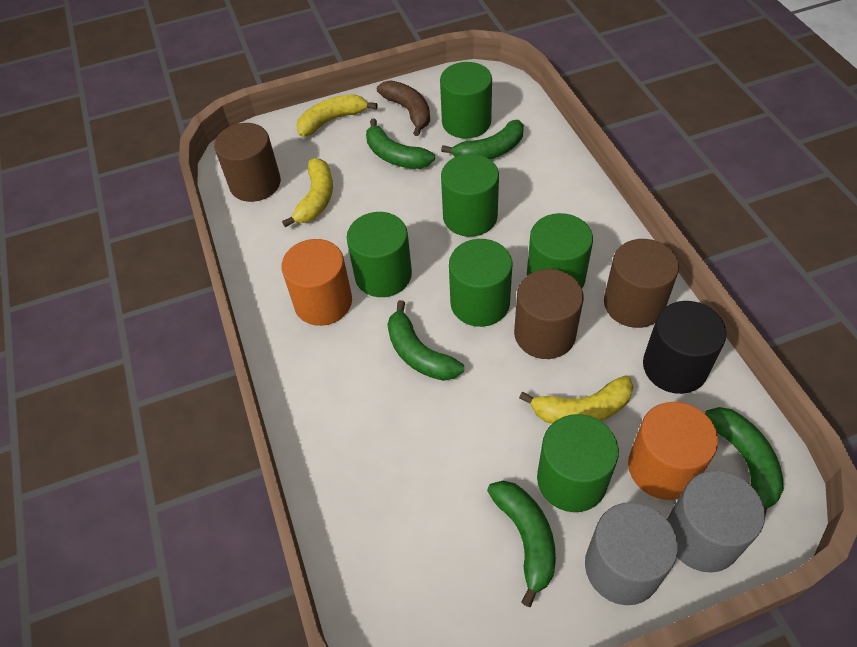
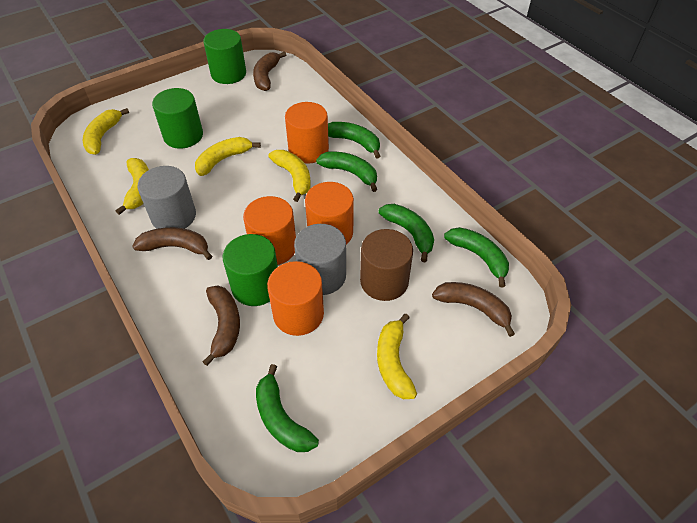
black cylinder: 1 -> 0
brown banana: 1 -> 4
brown cylinder: 3 -> 1
green cylinder: 6 -> 3
orange cylinder: 2 -> 4
yellow banana: 3 -> 5

